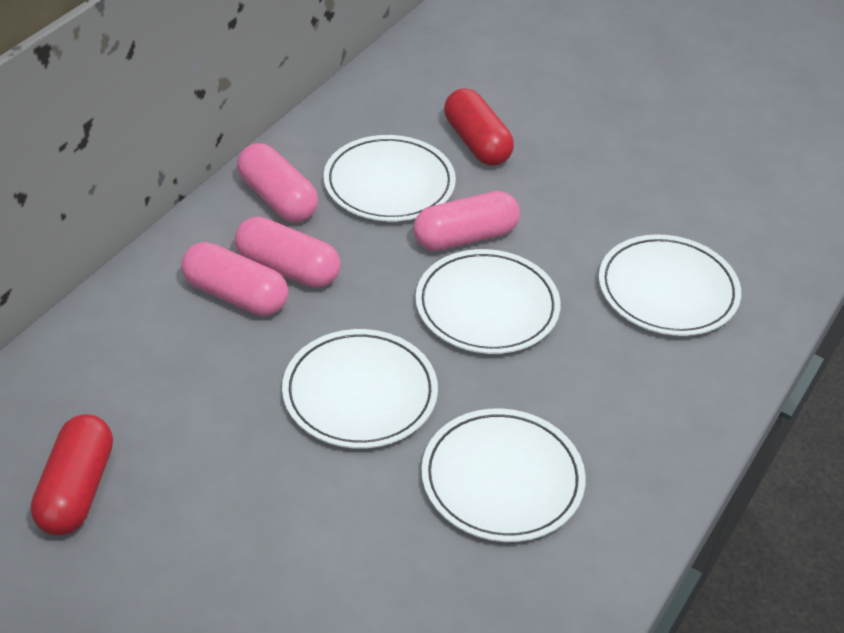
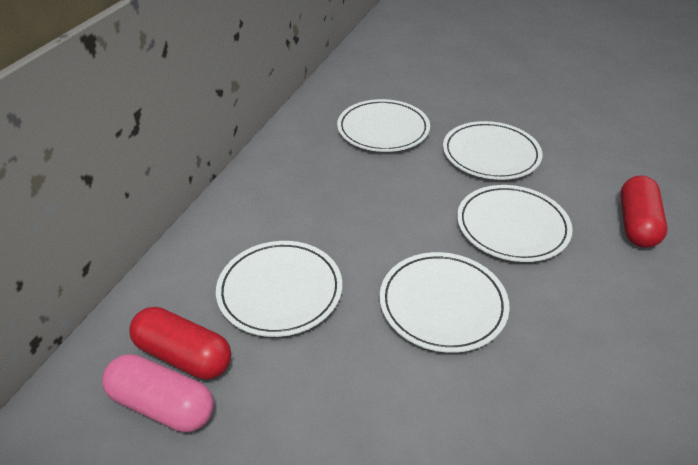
pink capsule: 4 -> 1

